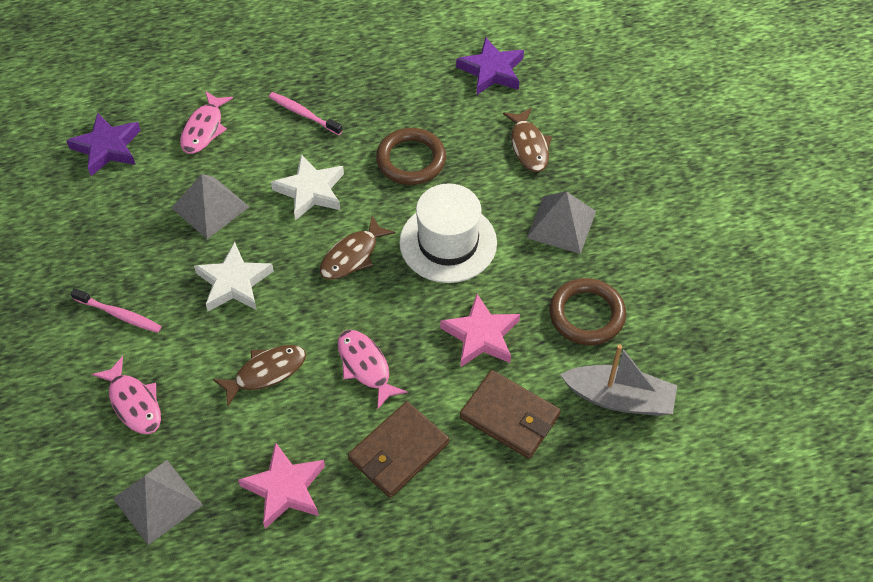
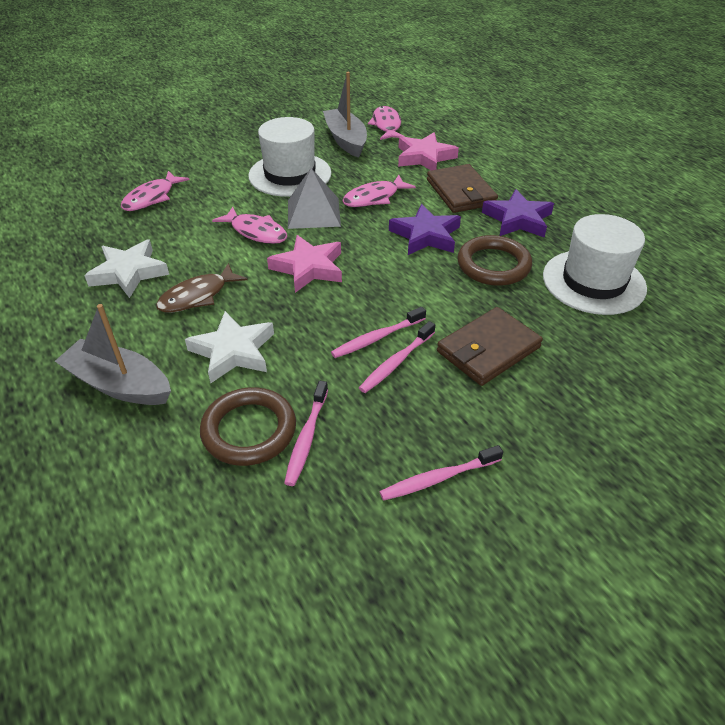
brown fish: 3 -> 1
grey boat: 1 -> 2
grey pyramid: 3 -> 1
pink fish: 3 -> 4
pink toothbrush: 2 -> 4
white hat: 1 -> 2

